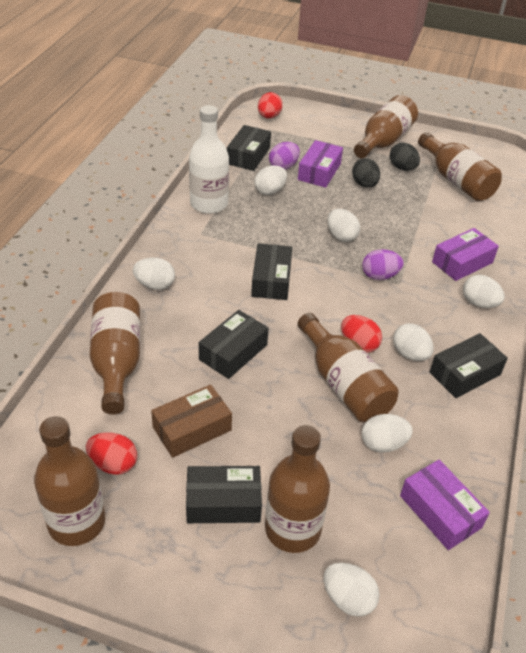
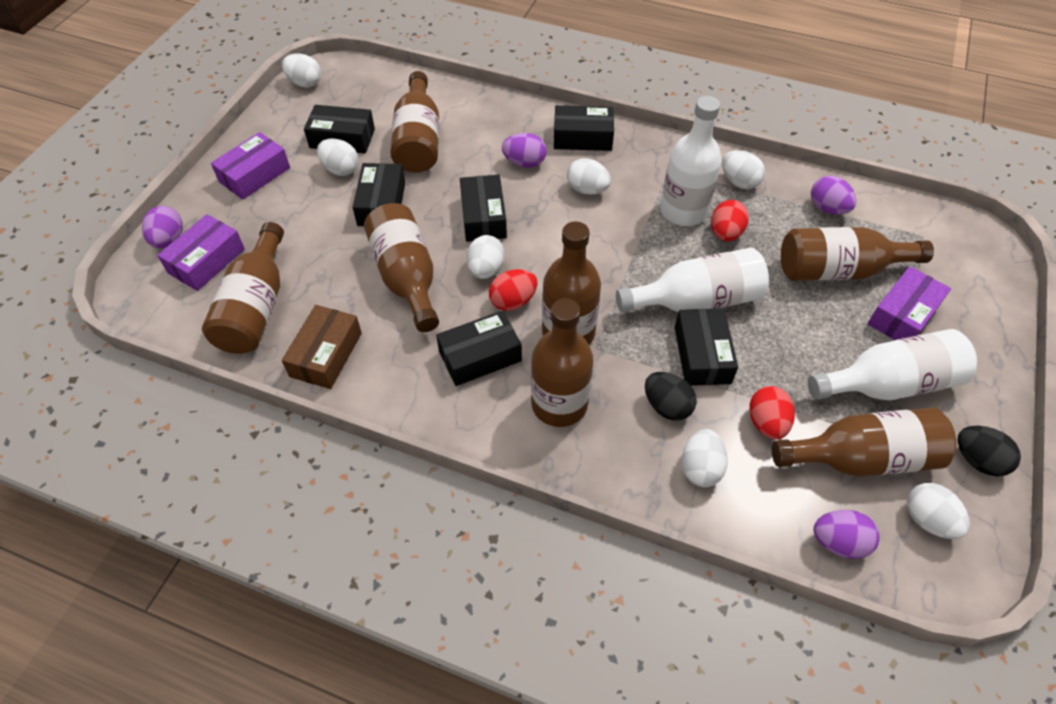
black box: 5 -> 6
brown bottle: 6 -> 7
purple egg: 2 -> 4
white bottle: 1 -> 3

